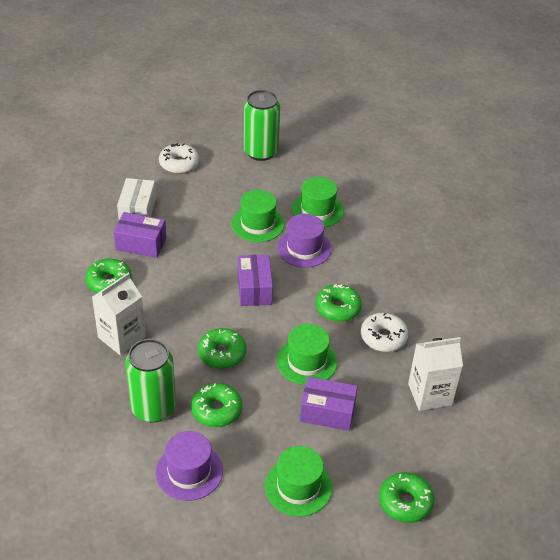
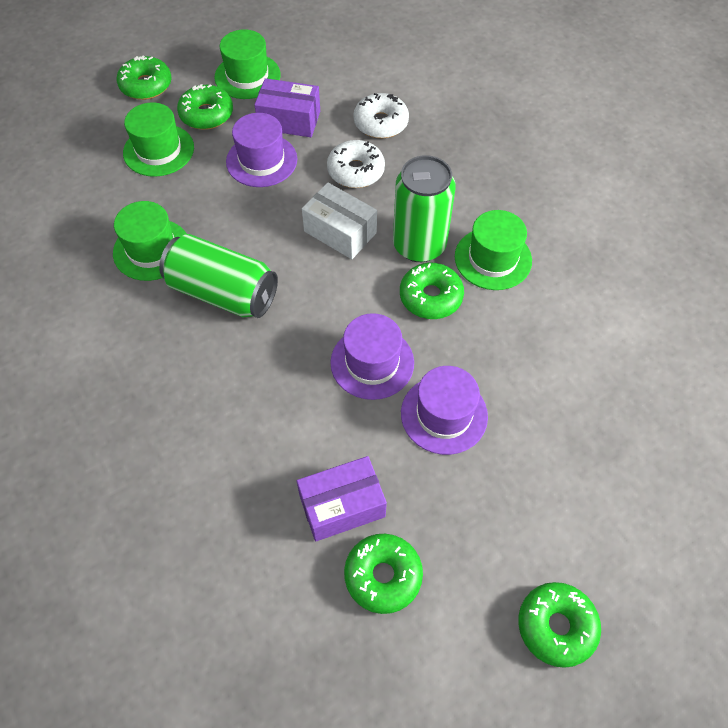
purple box: 3 -> 2
purple hat: 2 -> 3
white carton: 2 -> 0

